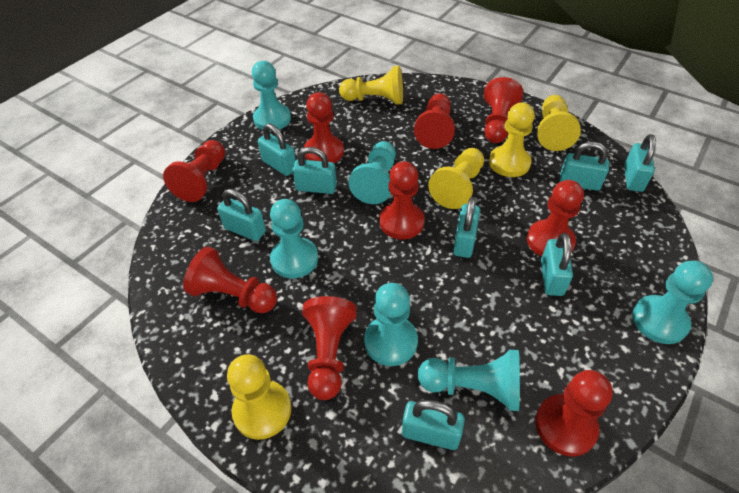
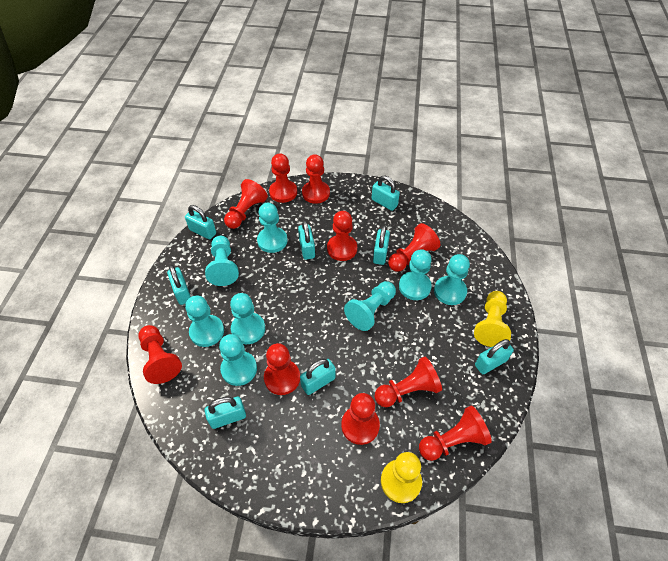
red pawn: 9 -> 10
turquoise pawn: 6 -> 8
yellow pawn: 5 -> 2

